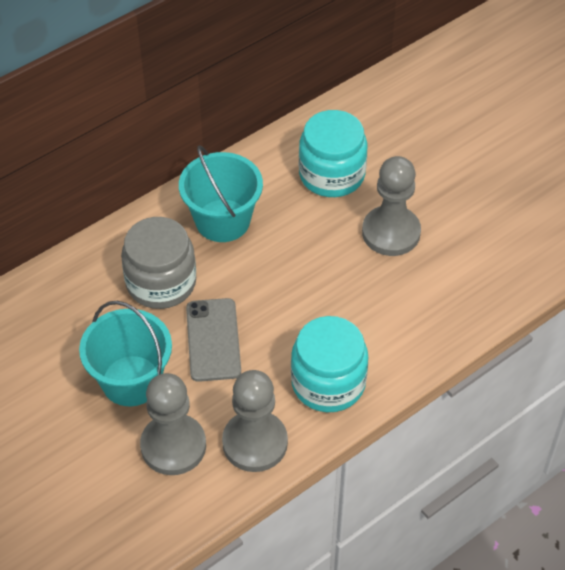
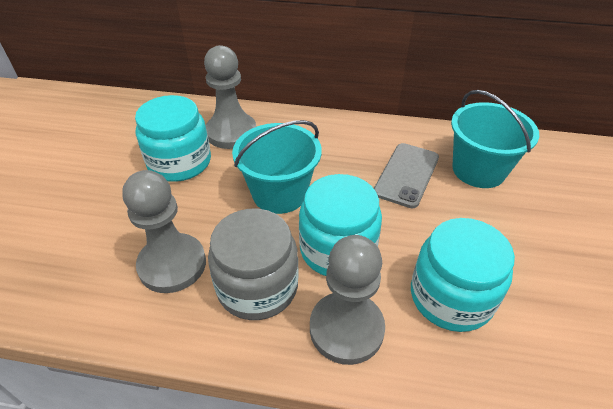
turquoise jar: 2 -> 3

